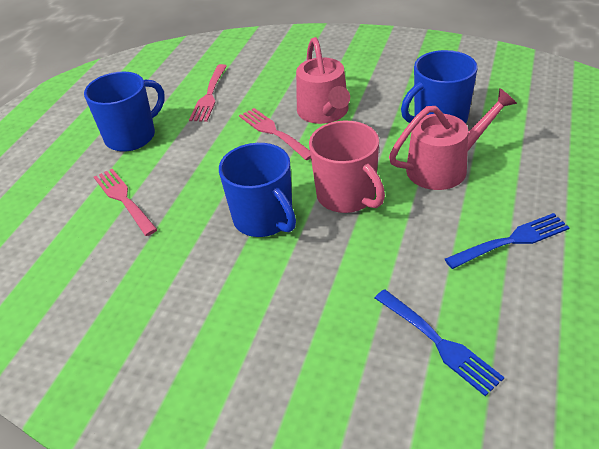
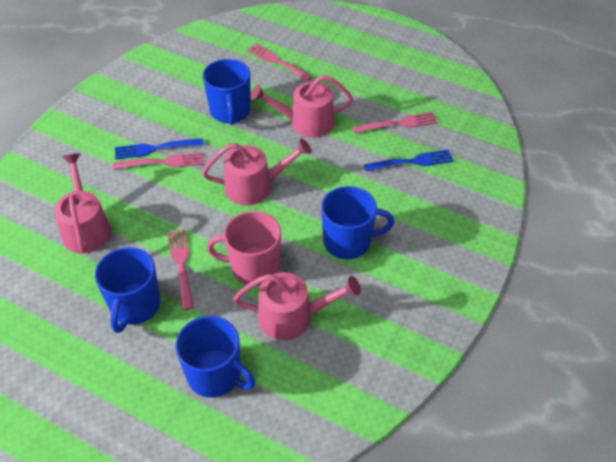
blue mug: 3 -> 4
pink fork: 3 -> 4
pink watering can: 2 -> 4

